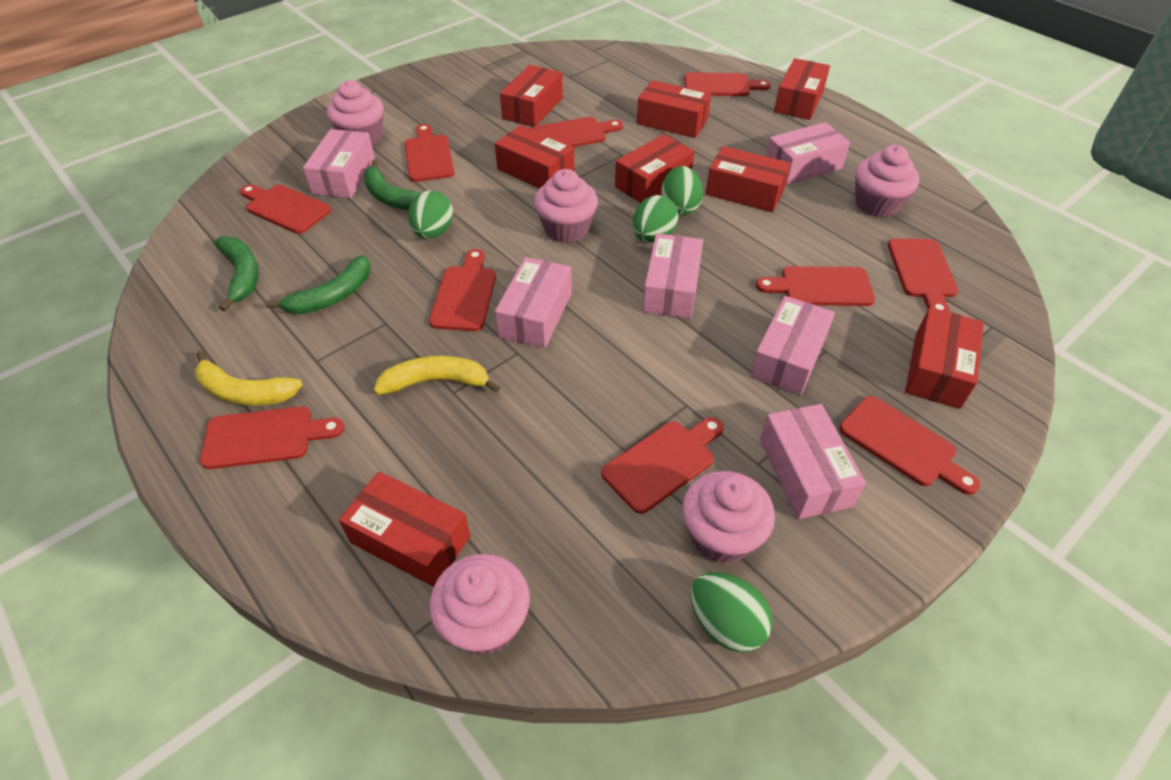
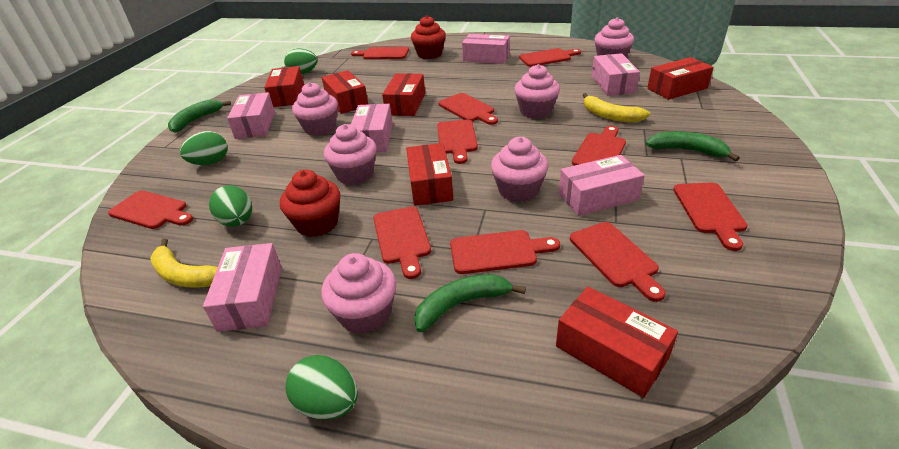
pink cupcake: 5 -> 6
red box: 8 -> 6
red cupcake: 0 -> 2

